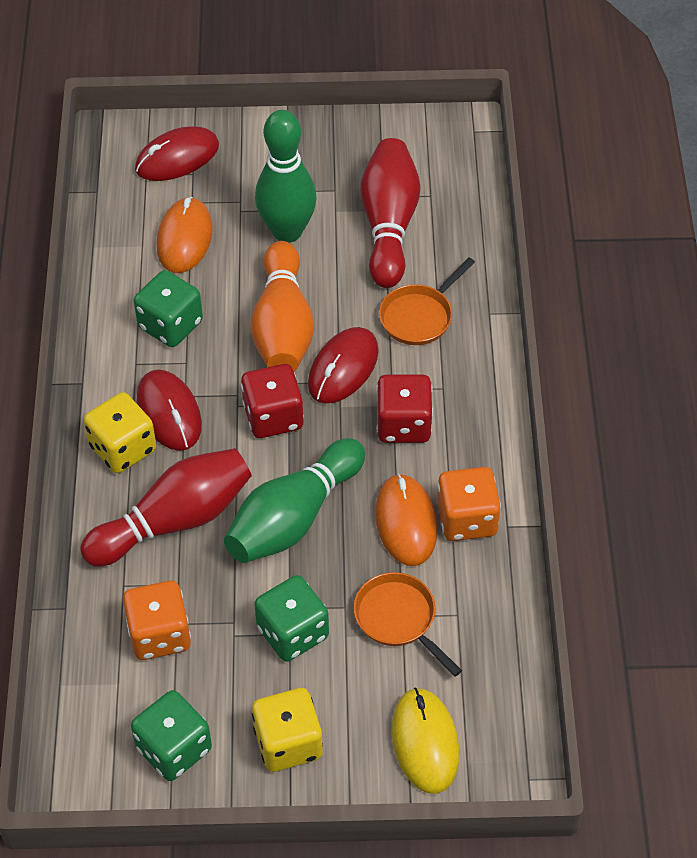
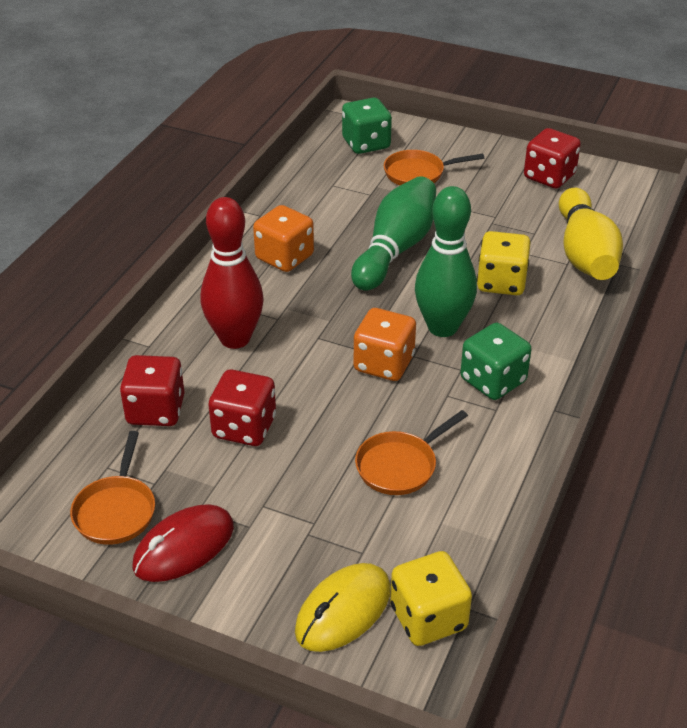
green dice: 3 -> 2
orange bowling pin: 1 -> 0
orange mouse: 2 -> 0
orange pan: 2 -> 3
red bowling pin: 2 -> 1
red dice: 2 -> 3
red mouse: 3 -> 1
yellow bowling pin: 0 -> 1

